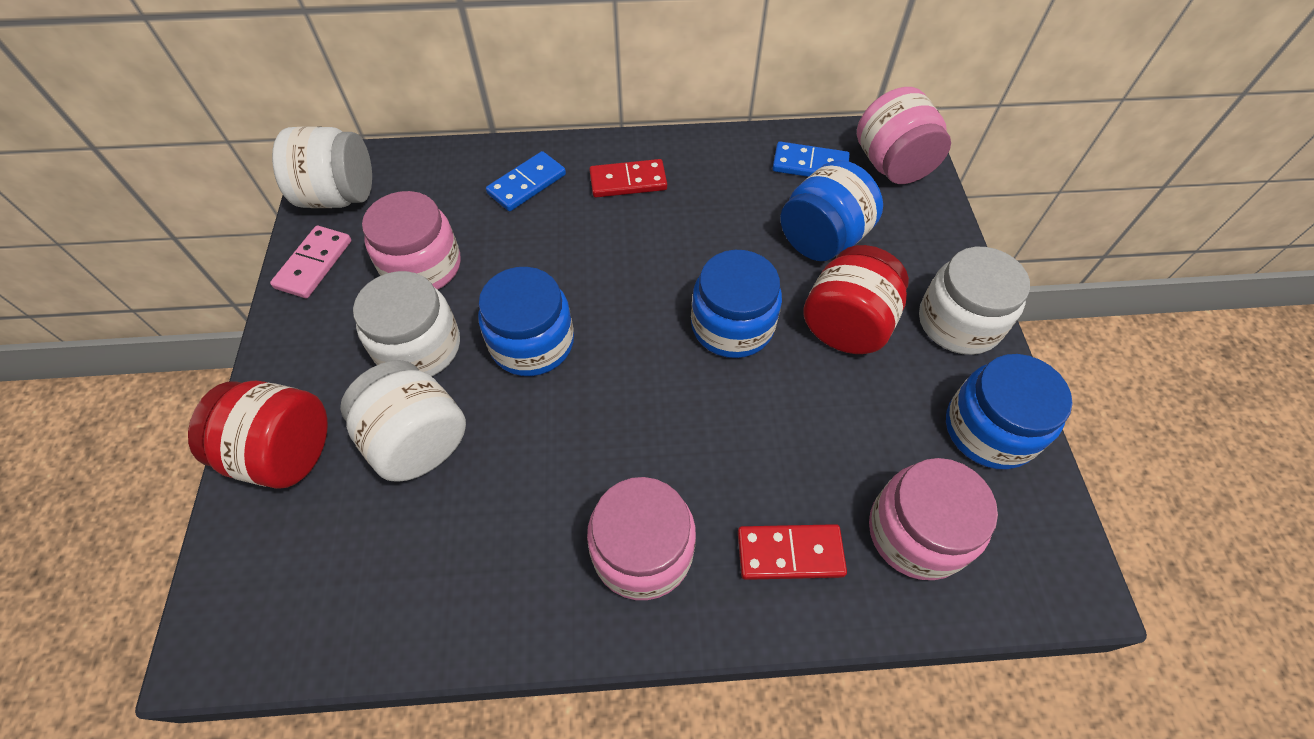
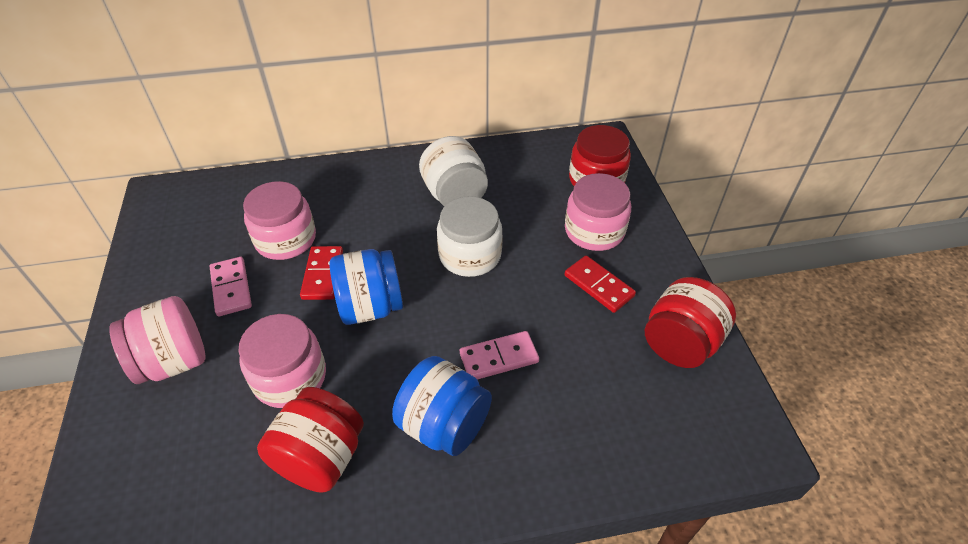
blue domino: 2 -> 0
blue jar: 4 -> 2
pink domino: 1 -> 2
red jar: 2 -> 3
white jar: 4 -> 2

